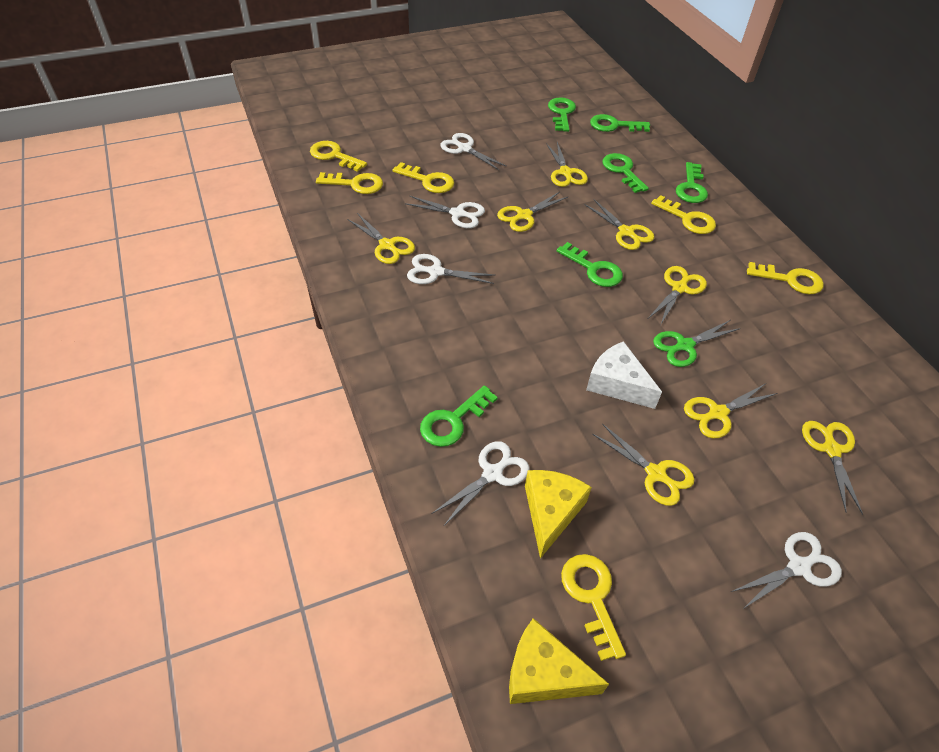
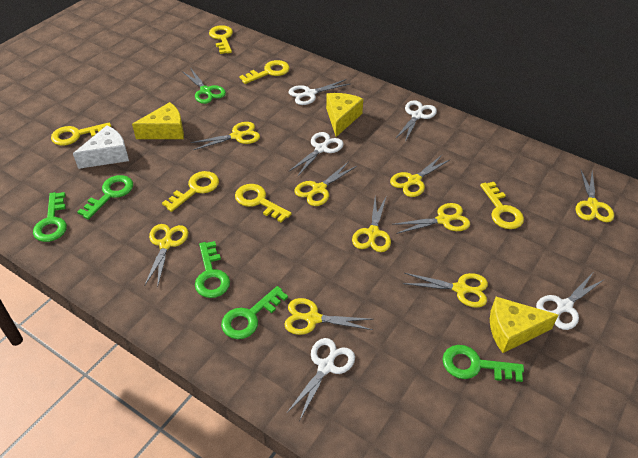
green key: 6 -> 5
yellow cheese: 2 -> 3
yellow scissors: 8 -> 9

